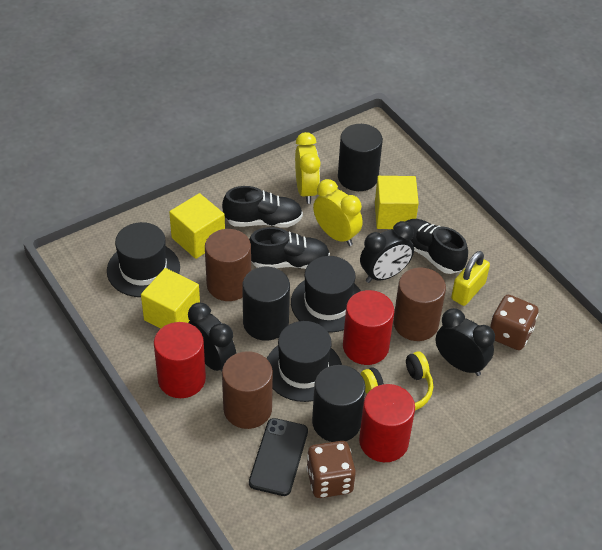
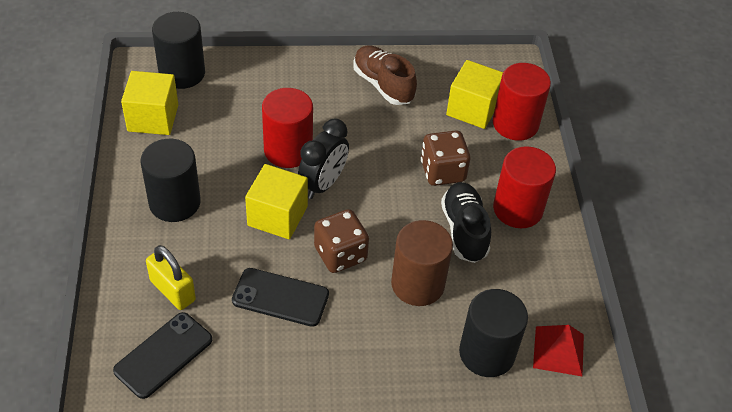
black clock: 3 -> 1
black hat: 3 -> 0
black phone: 1 -> 2
black shoe: 3 -> 1
brown cylinder: 3 -> 1
brown shoe: 0 -> 1
red pyramid: 0 -> 1
yellow clock: 2 -> 0
yellow headphones: 1 -> 0

